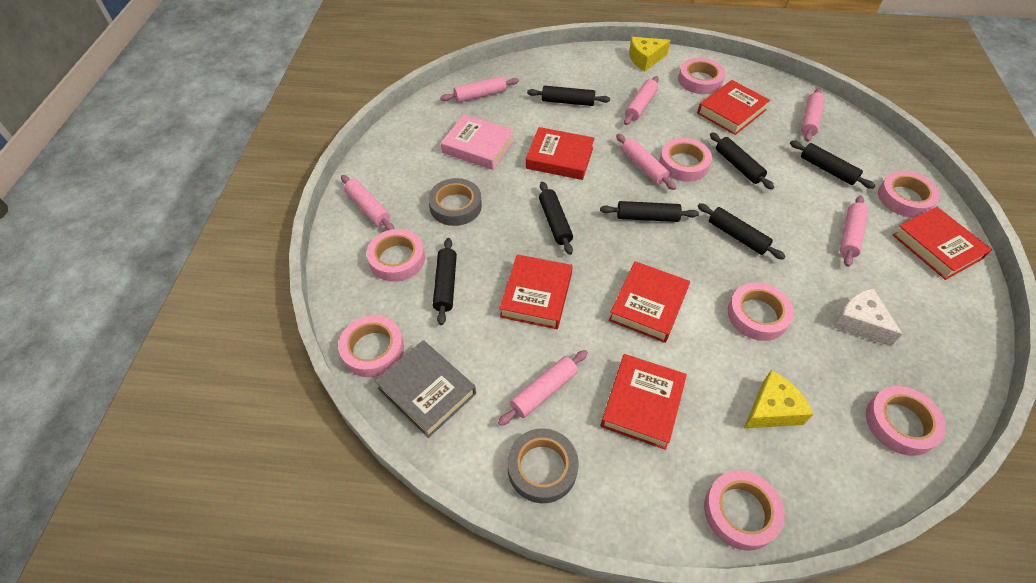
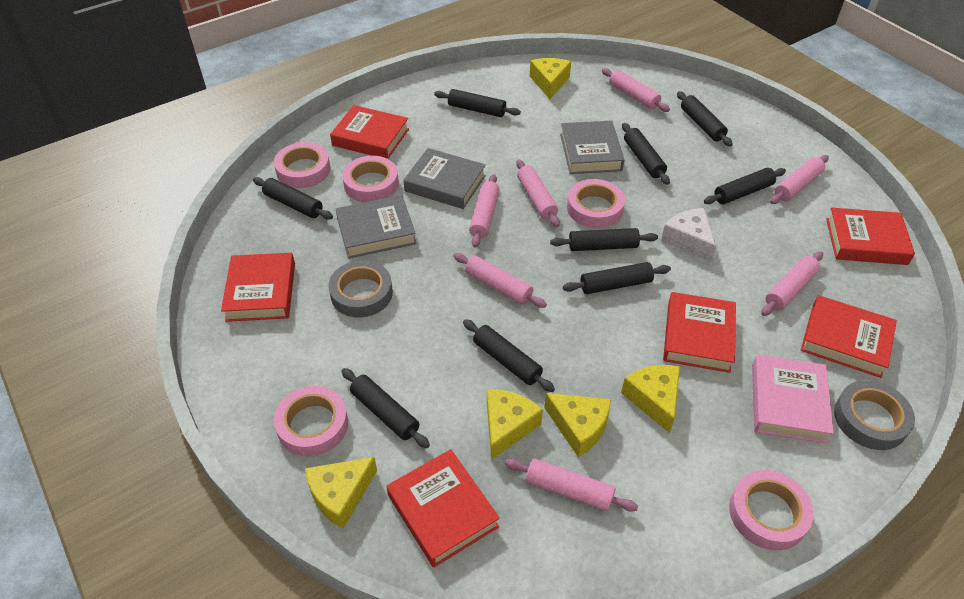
black rolling pin: 7 -> 9
grey book: 1 -> 3
pink tape: 8 -> 5
yellow cheese: 2 -> 5

